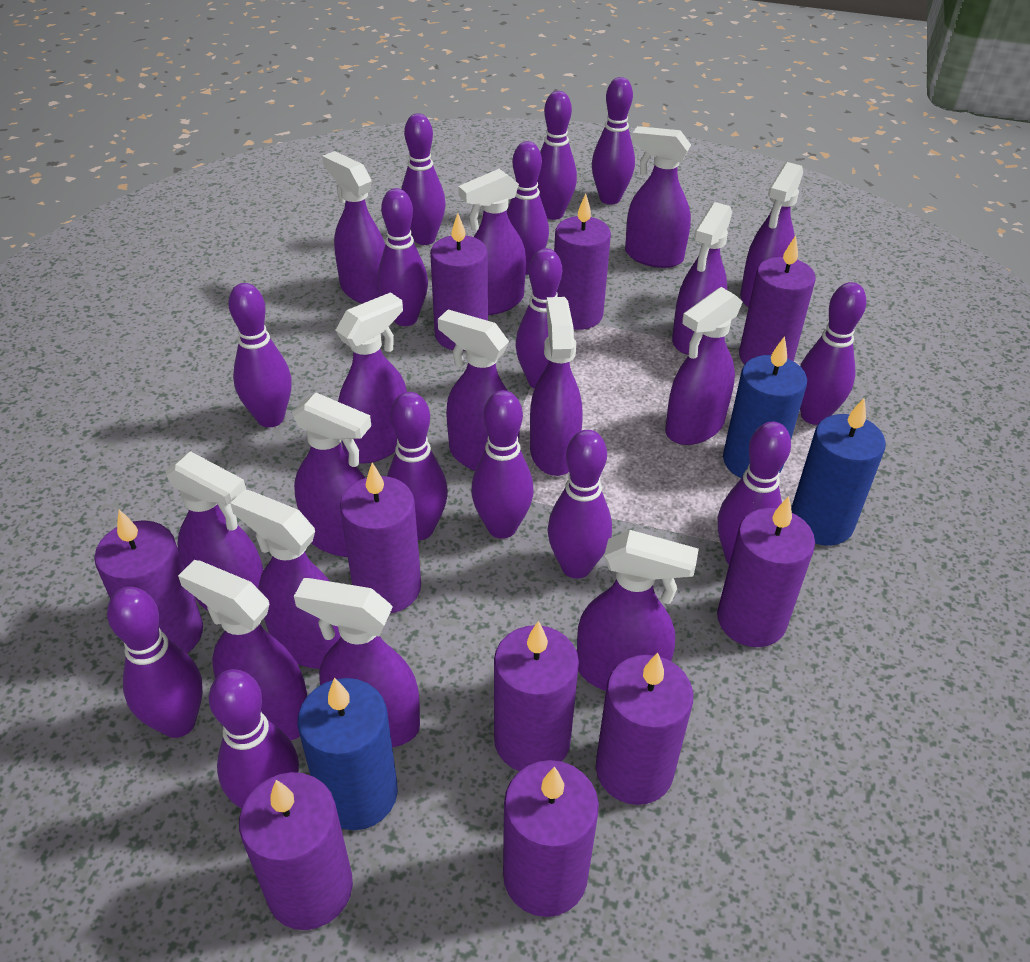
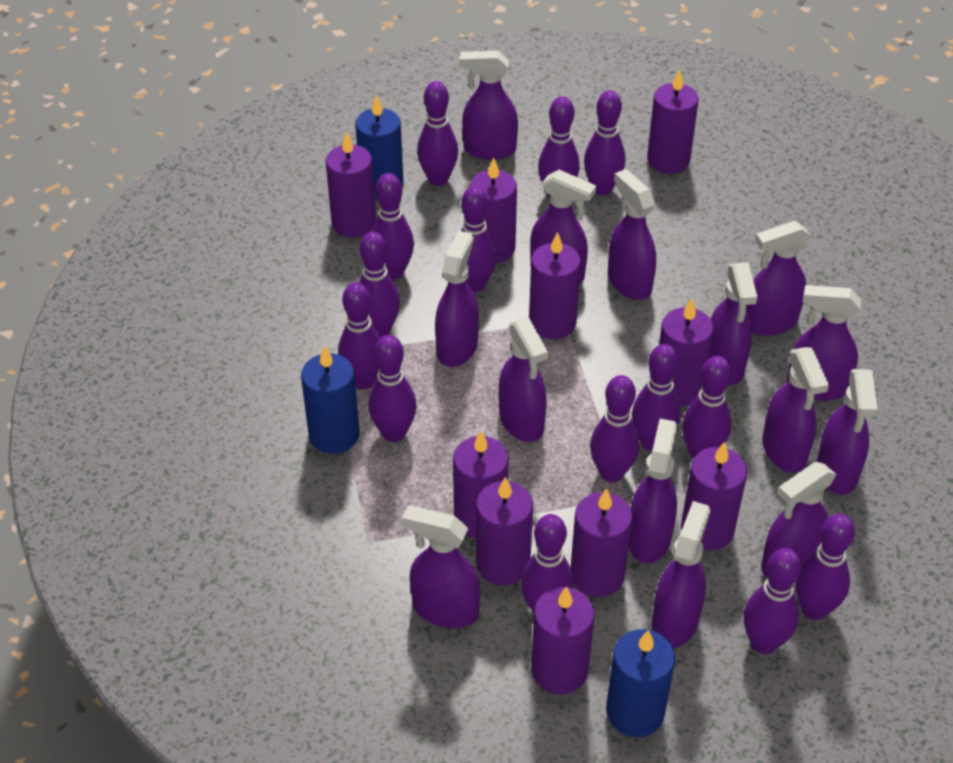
purple spray bottle: 15 -> 14

